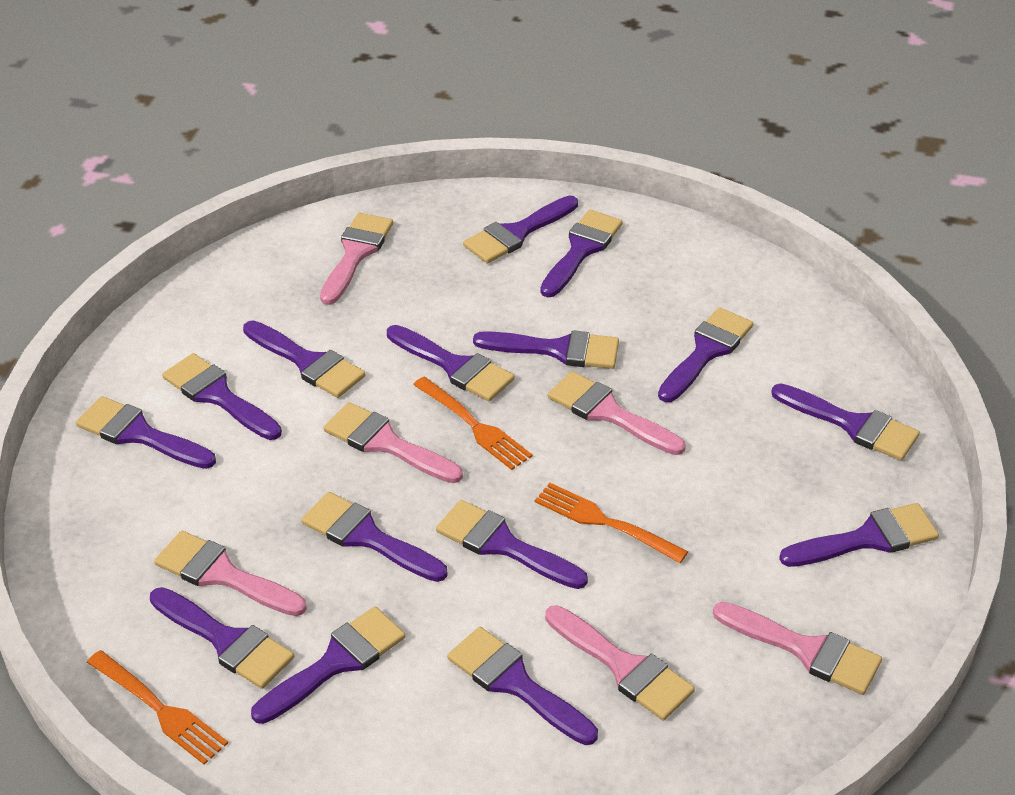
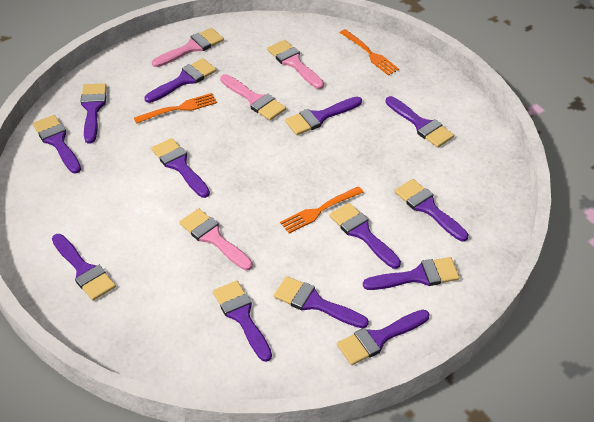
pink brush: 6 -> 4
purple brush: 15 -> 13

